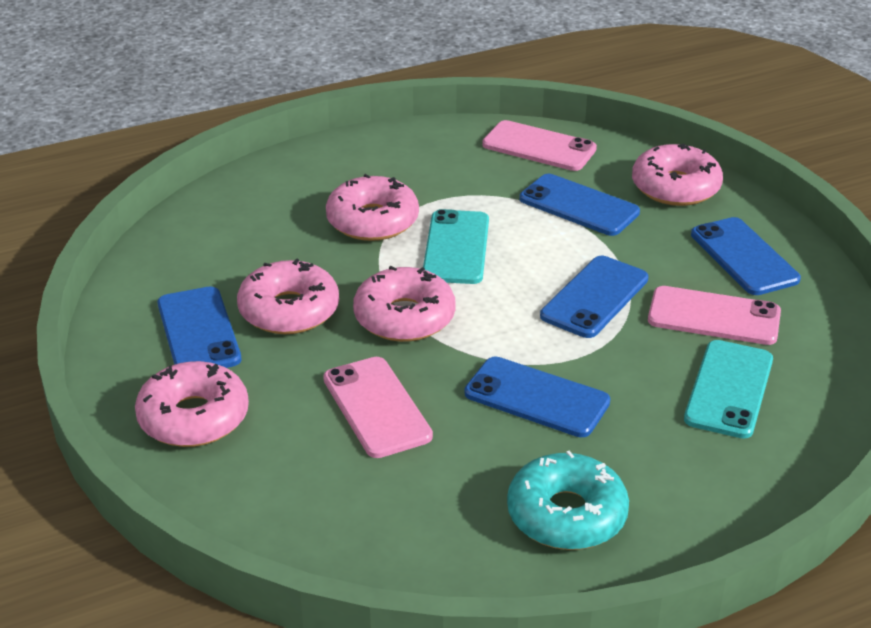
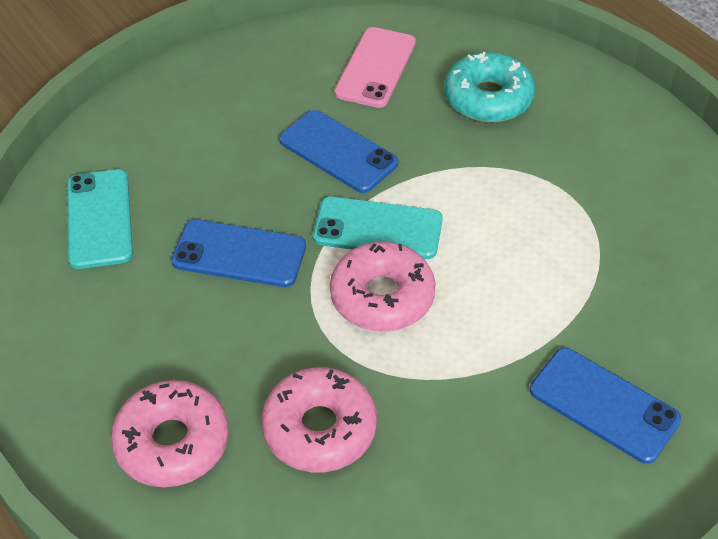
blue phone: 5 -> 3
pink donut: 5 -> 3
pink phone: 3 -> 1

